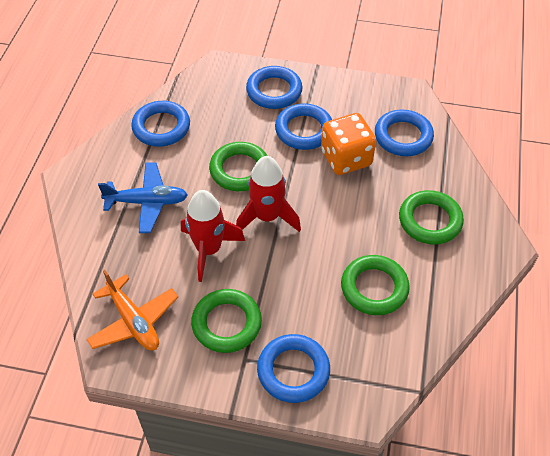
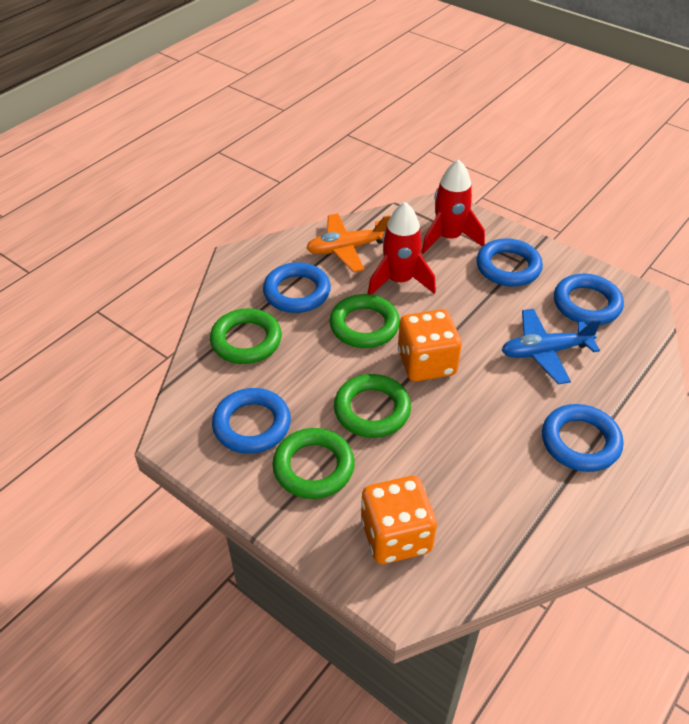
orange dice: 1 -> 2

